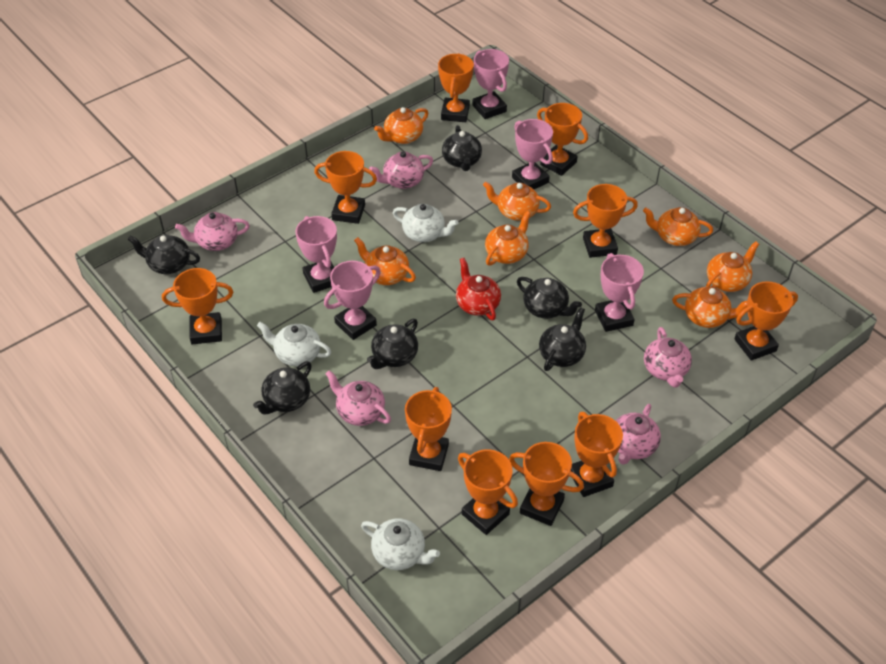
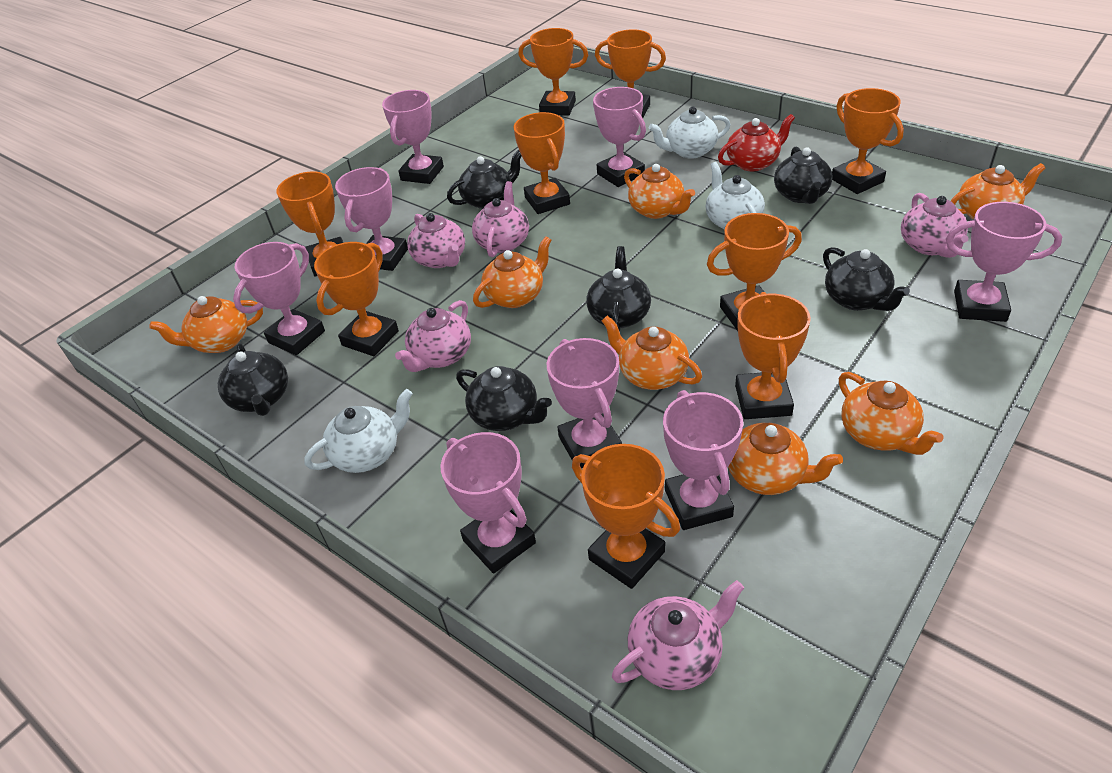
orange trophy: 10 -> 9
pink trophy: 5 -> 8

